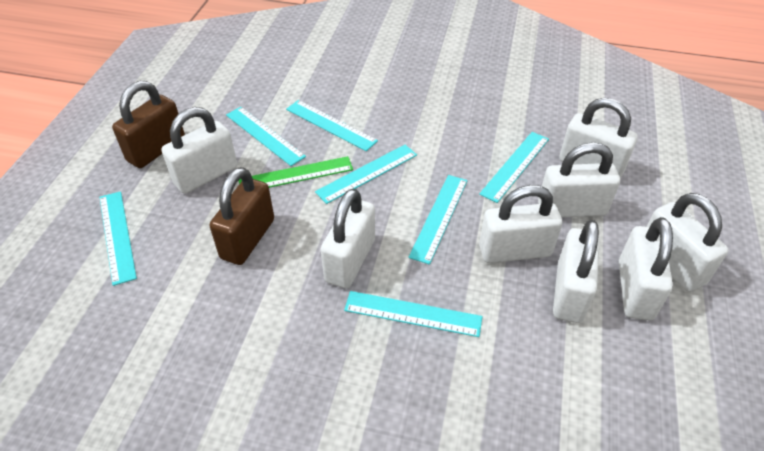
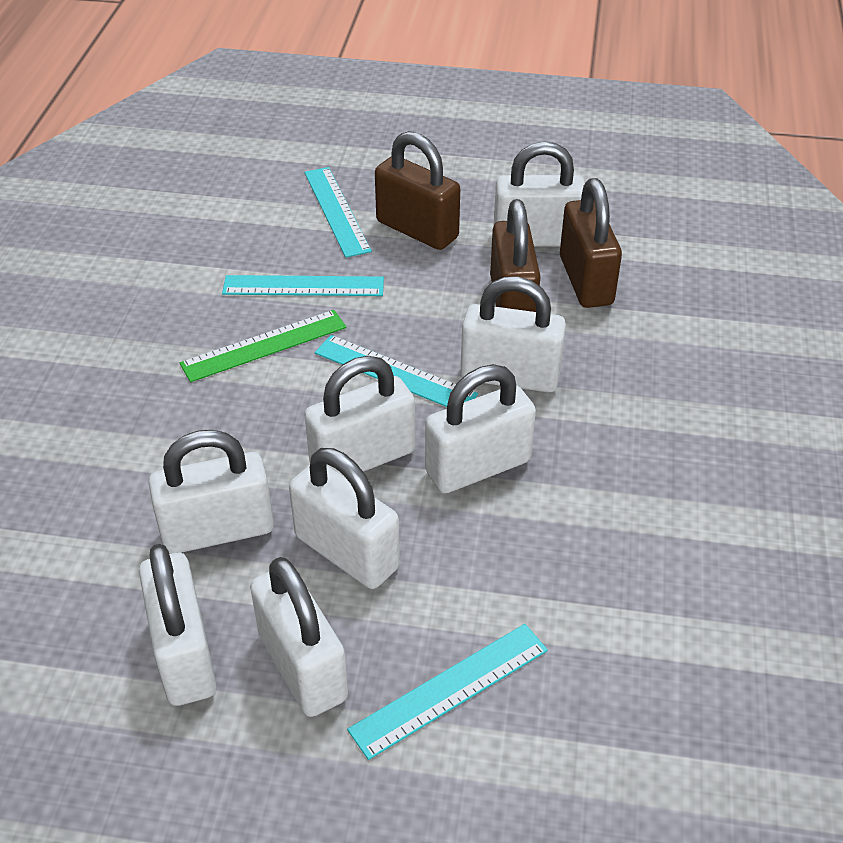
brown padlock: 2 -> 3
turquoise ruler: 7 -> 4

